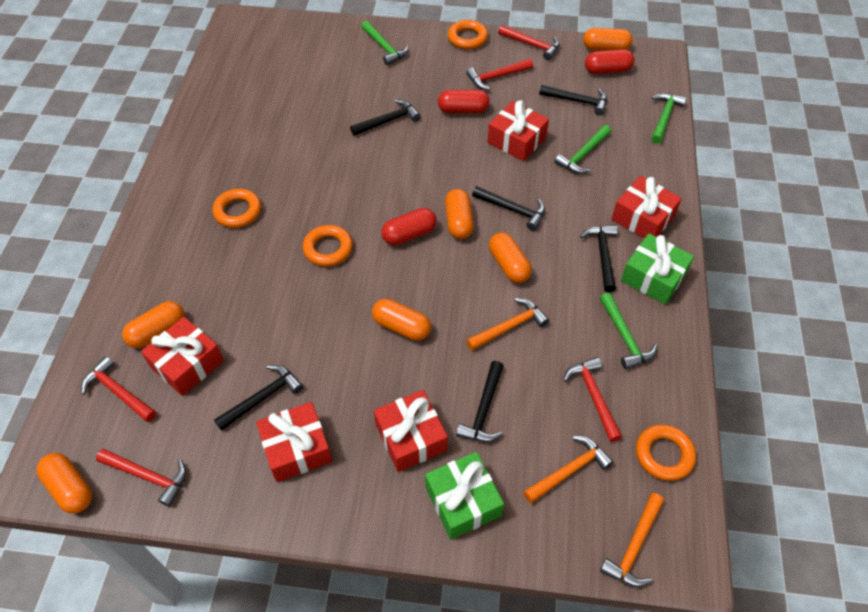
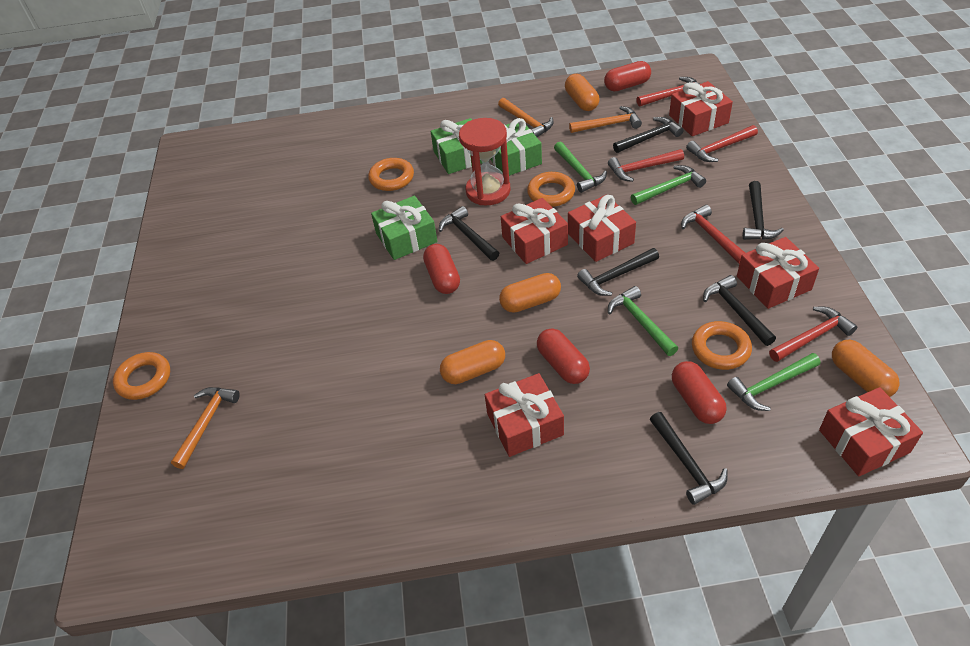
green gift: 2 -> 3
orange capsule: 6 -> 4
red capsule: 3 -> 4
red gift: 5 -> 6
red hourglass: 0 -> 1

